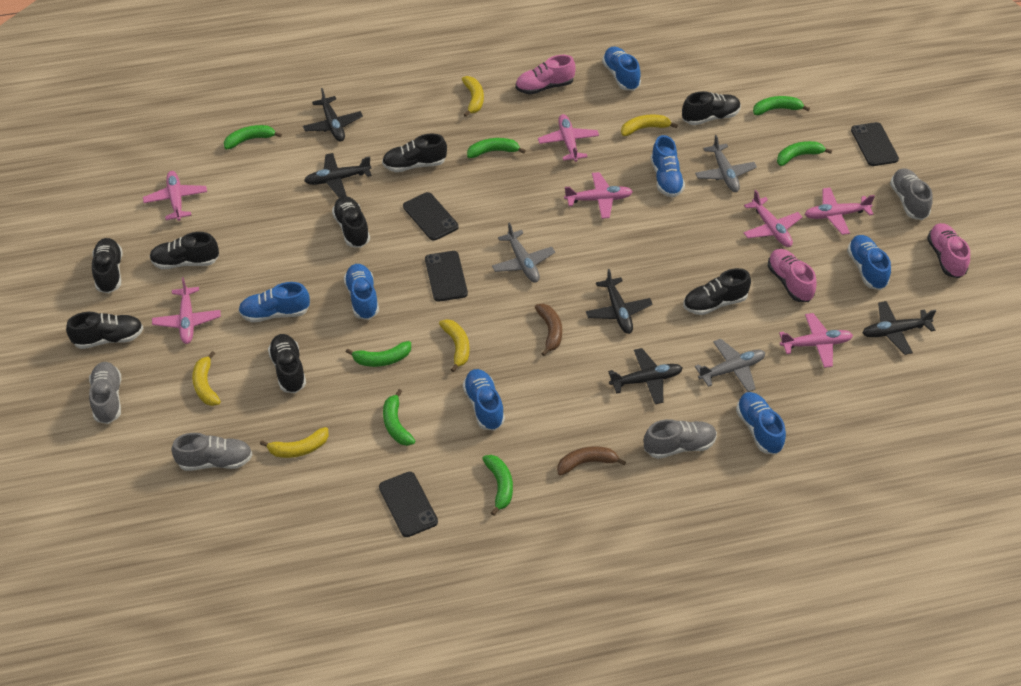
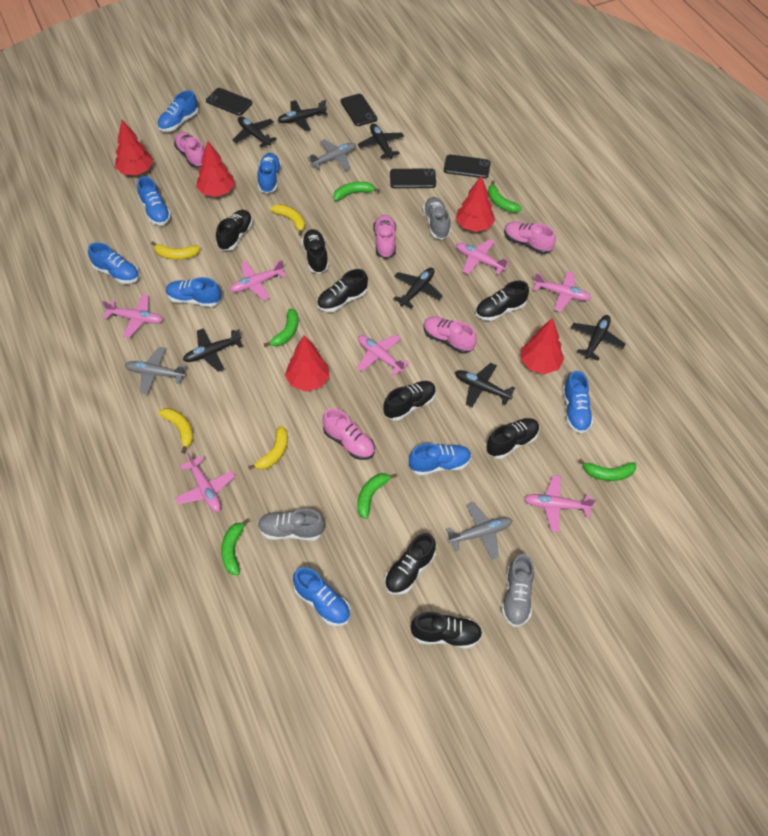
black plane: 5 -> 7
blue shoe: 7 -> 8
brown banana: 2 -> 0
green banana: 7 -> 6
grey shoe: 4 -> 3
pink shoe: 3 -> 5
red tree: 0 -> 5
yellow banana: 5 -> 4

